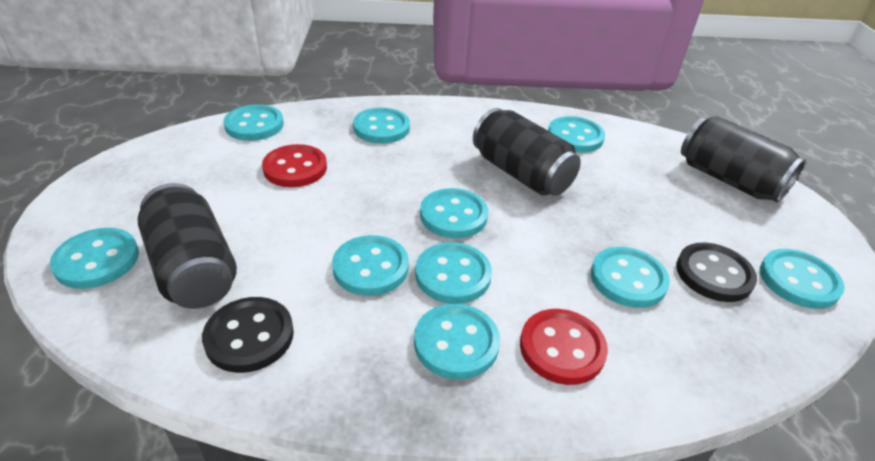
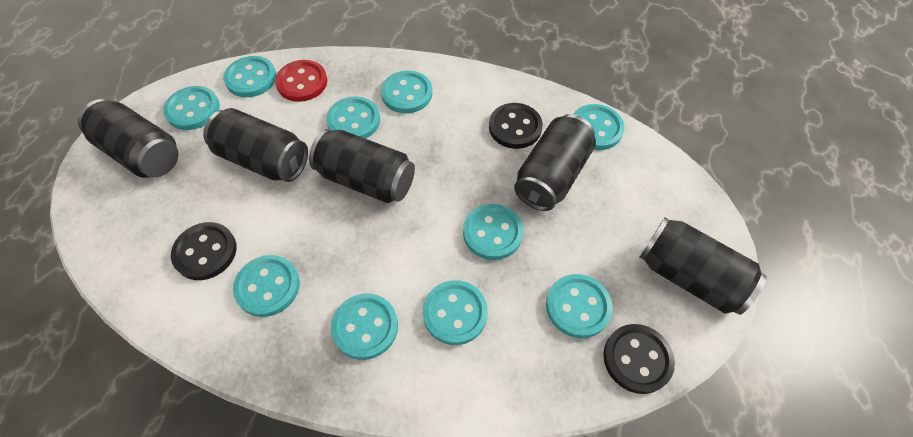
black button: 2 -> 3
black can: 3 -> 5
red button: 2 -> 1

